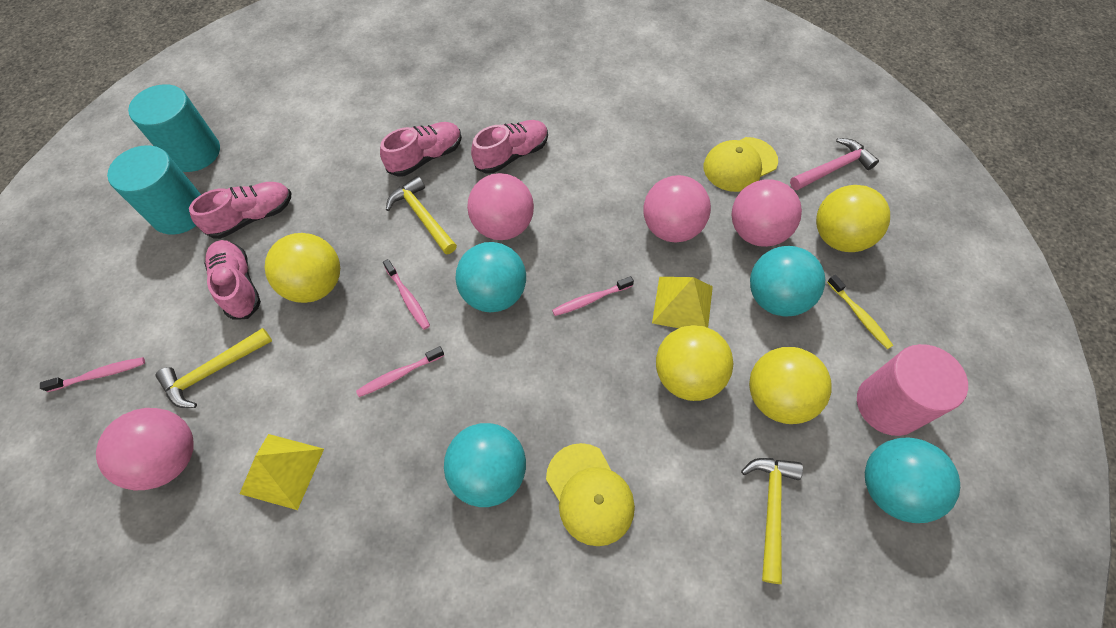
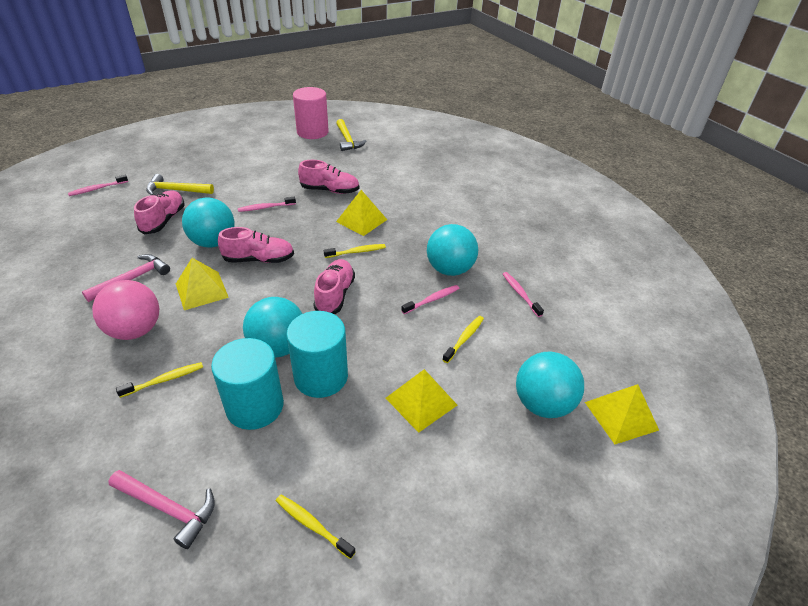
pink ball: 4 -> 1
pink hammer: 1 -> 2
yellow ball: 4 -> 0
yellow cap: 2 -> 0
yellow hammer: 3 -> 2
yellow pyramid: 2 -> 4
yellow toothbrush: 1 -> 4

